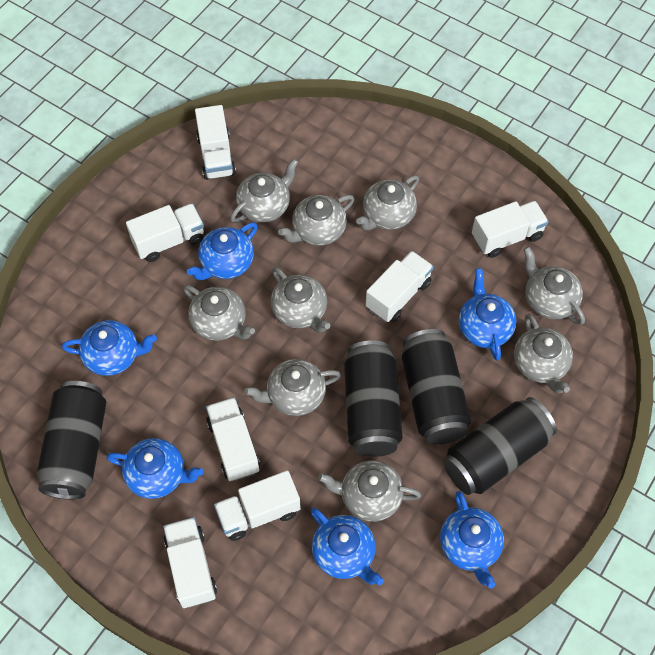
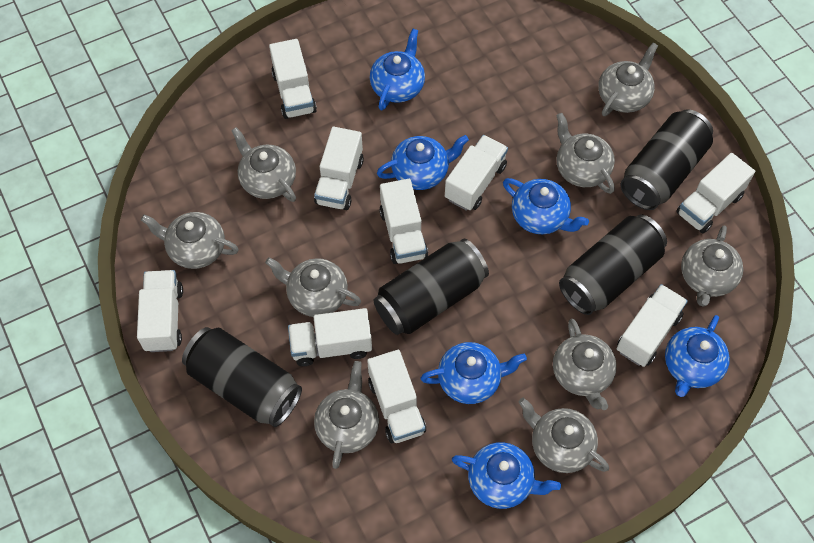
white truck: 7 -> 9

